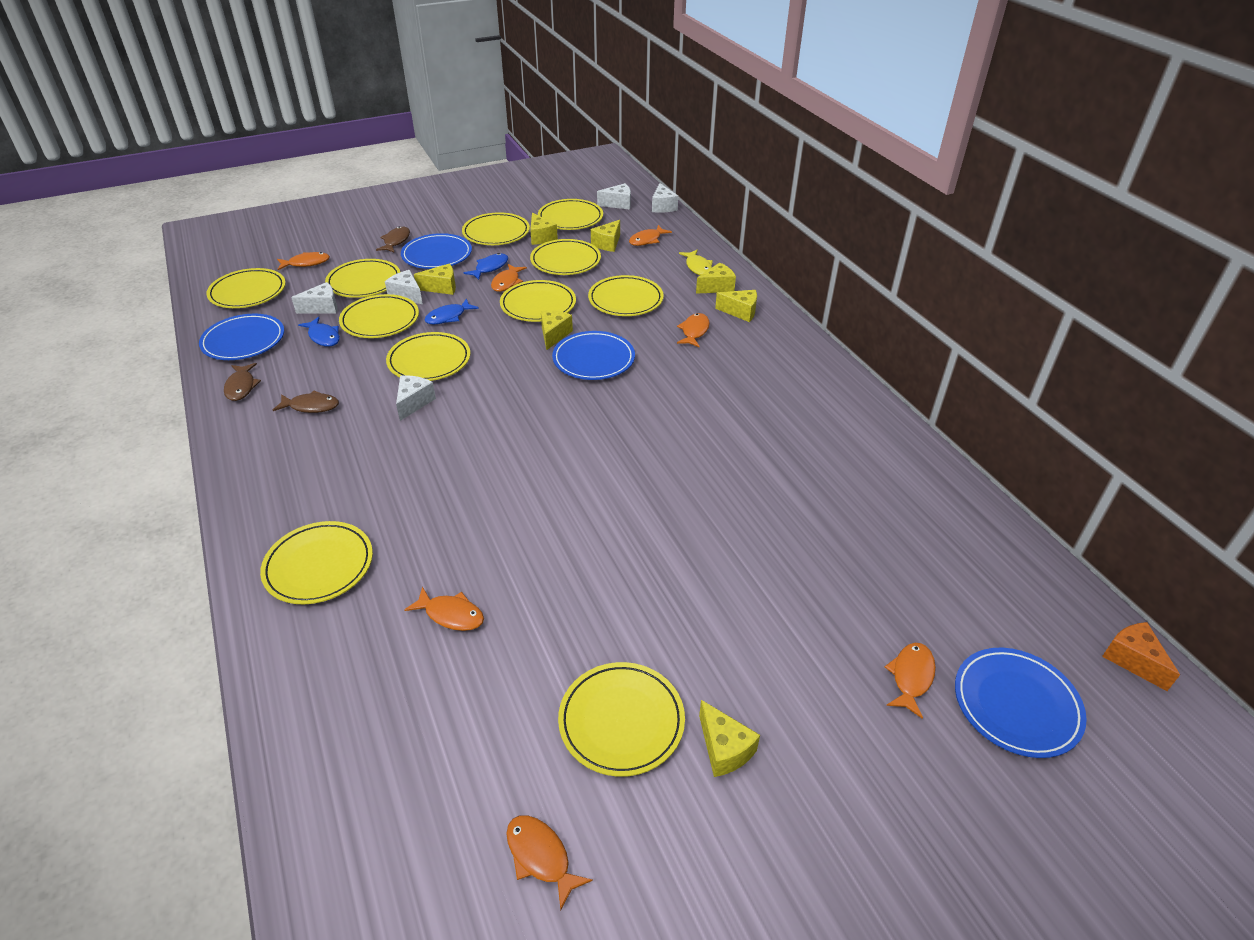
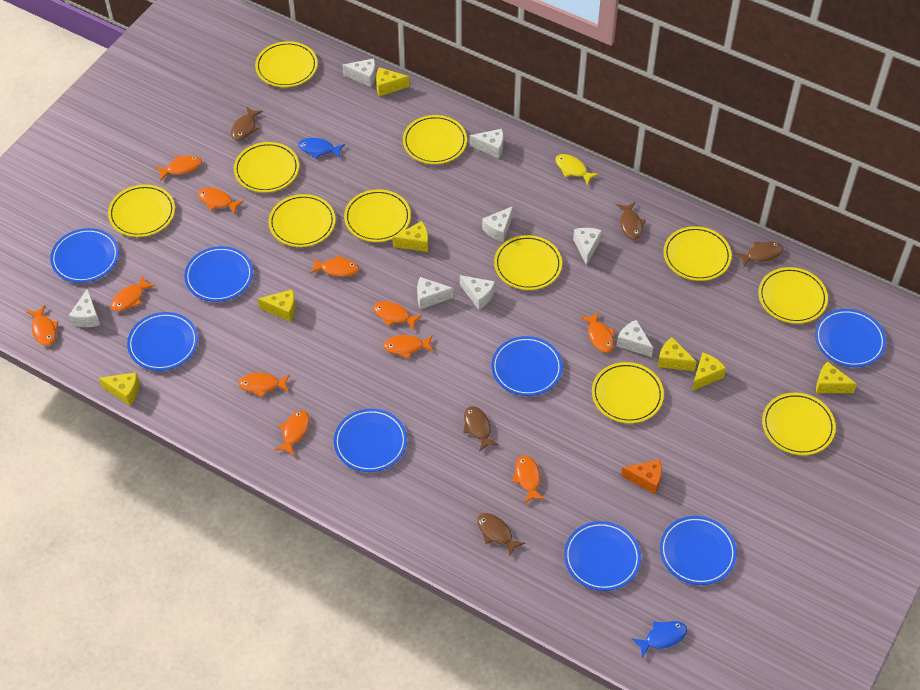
blue fish: 3 -> 2
blue plate: 4 -> 8
brown fish: 3 -> 5
orange fish: 7 -> 11
white cheese: 5 -> 8

